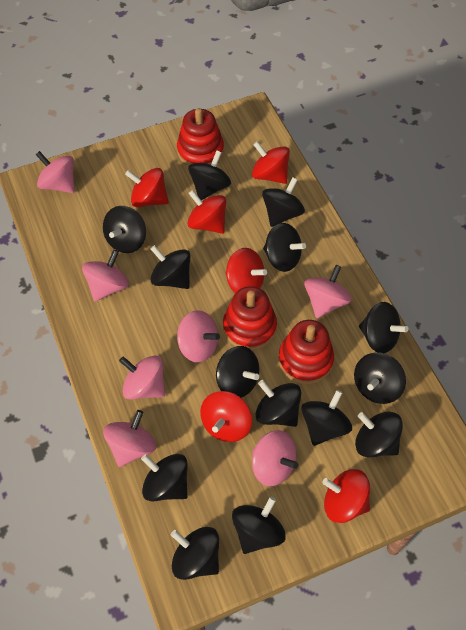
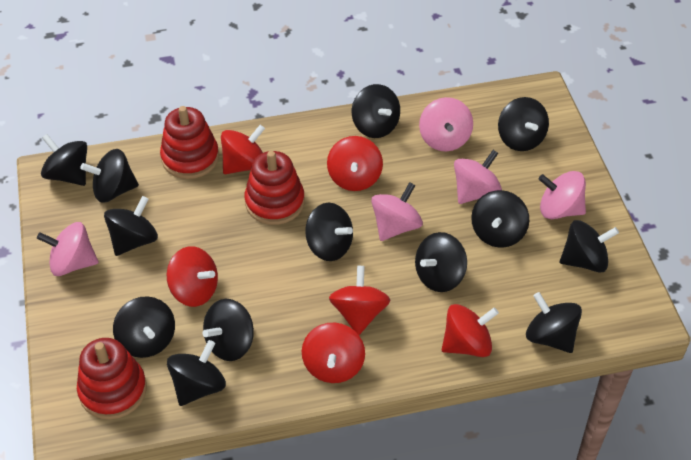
black spinning top: 14 -> 13
pink spinning top: 7 -> 5

